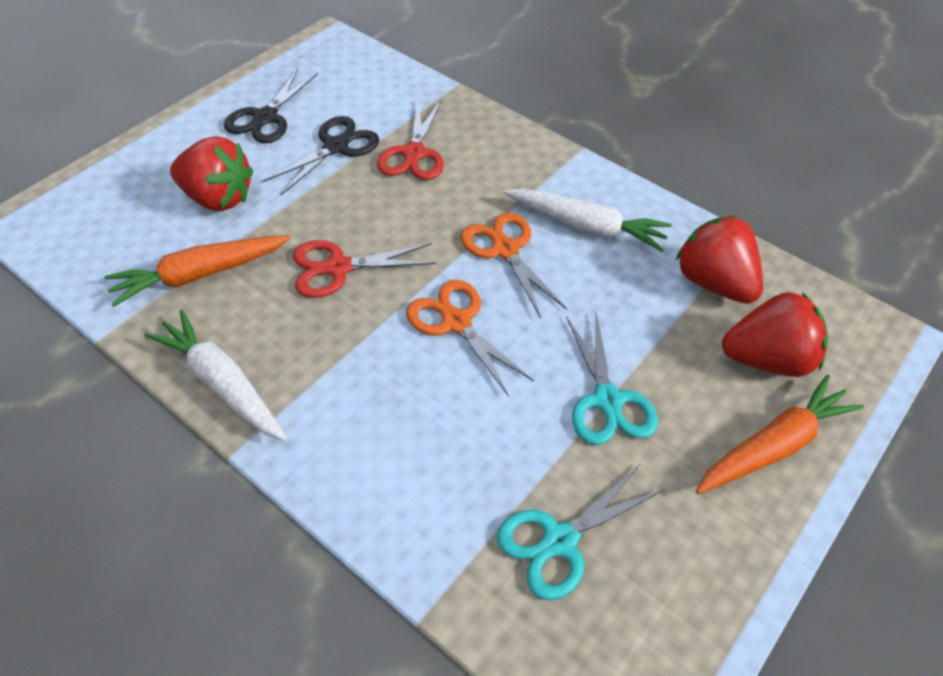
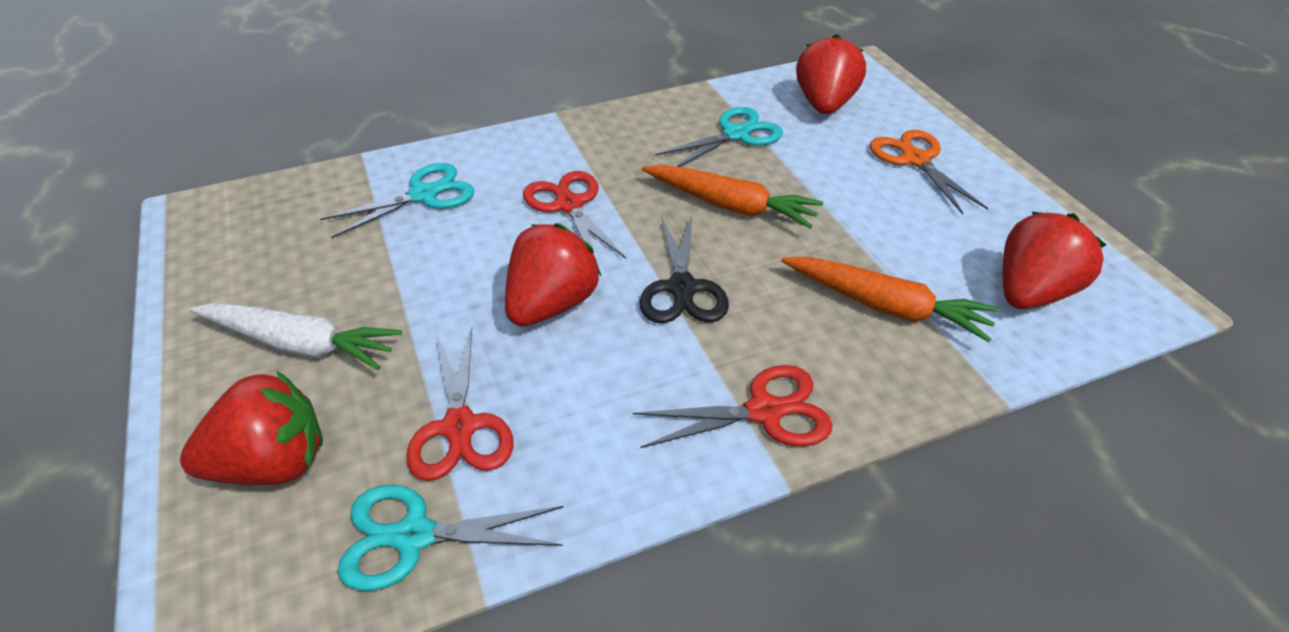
black scissors: 2 -> 1
orange scissors: 2 -> 1
red scissors: 2 -> 3
red strawberry: 3 -> 4
turquoise scissors: 2 -> 3
white carrot: 2 -> 1

